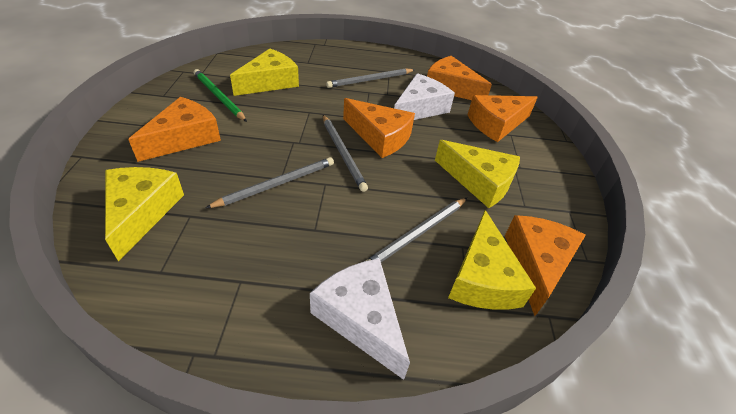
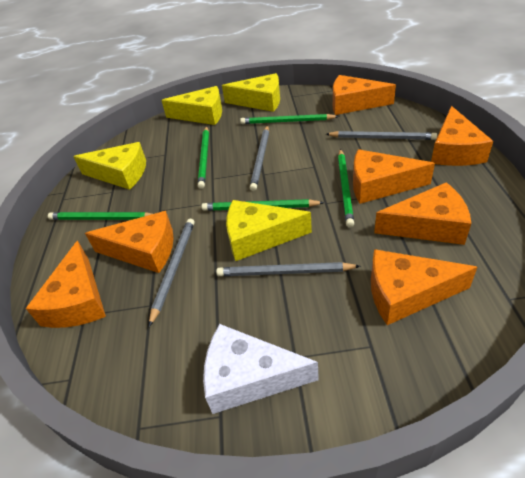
green pencil: 1 -> 5
orange cheese: 5 -> 7
white cheese: 2 -> 1

